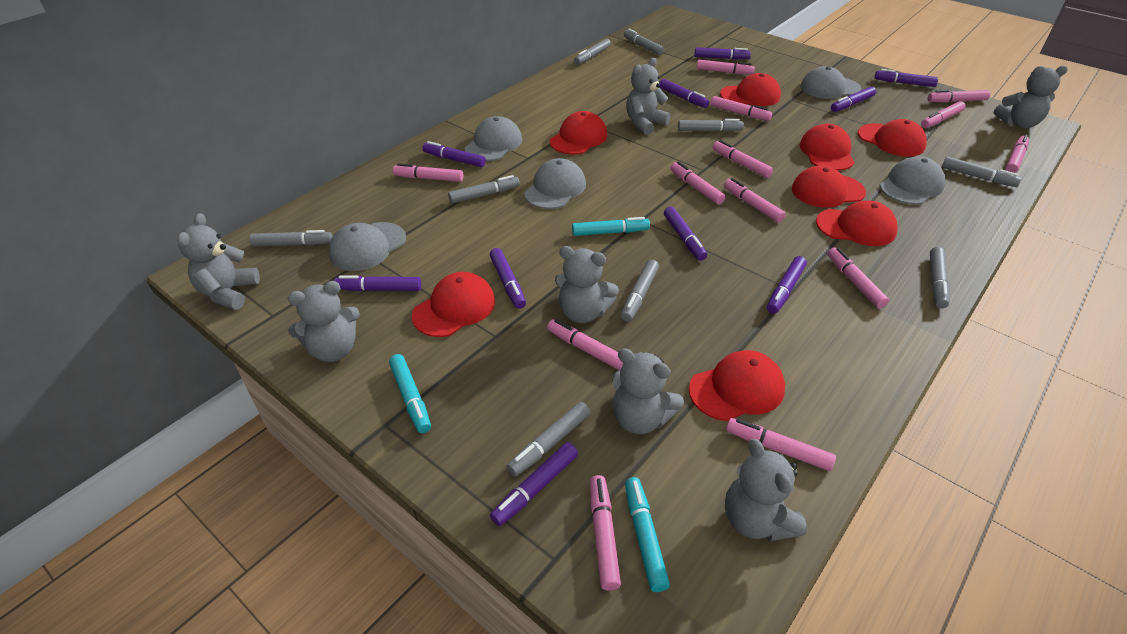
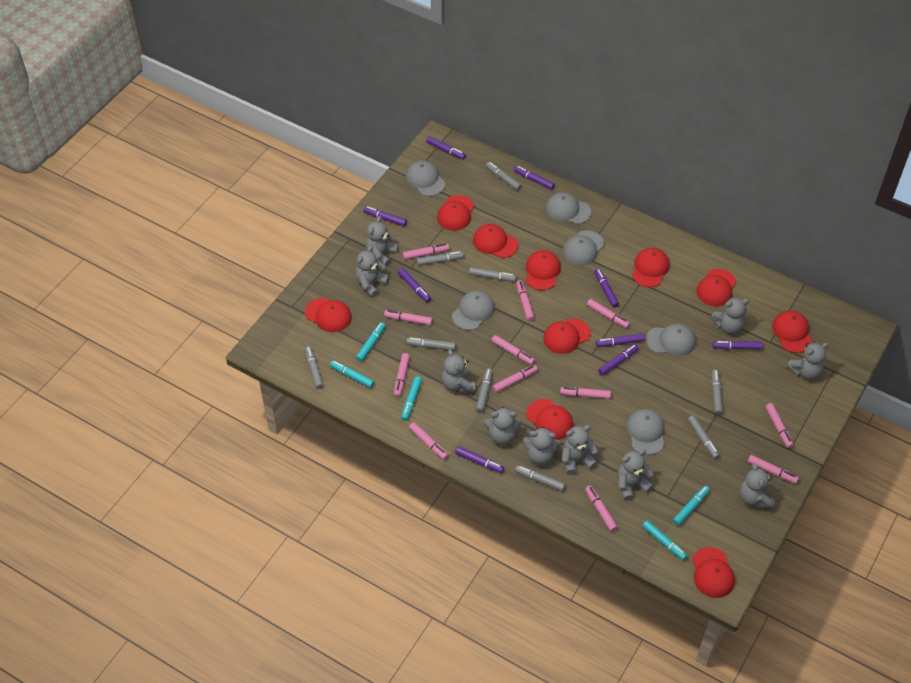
grey cap: 5 -> 6
grey teddy bear: 7 -> 10
pink marker: 13 -> 12
purple marker: 10 -> 9
red cap: 8 -> 10
turquoise marker: 3 -> 5

